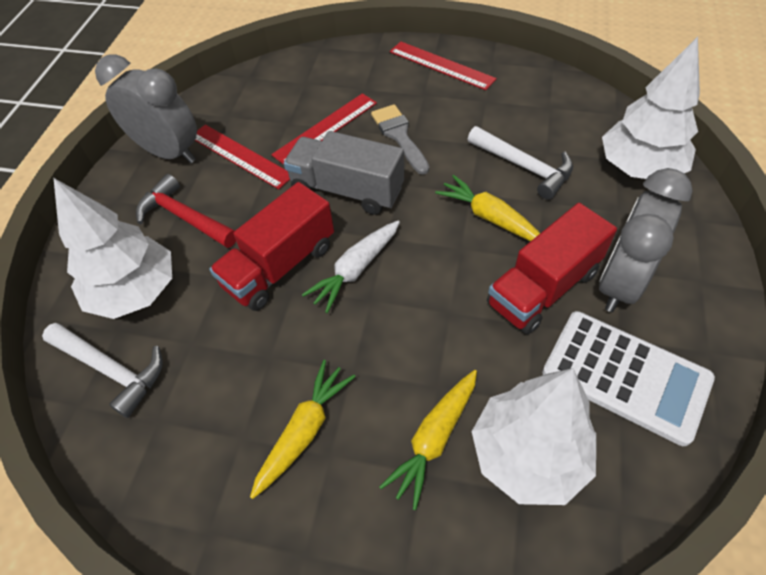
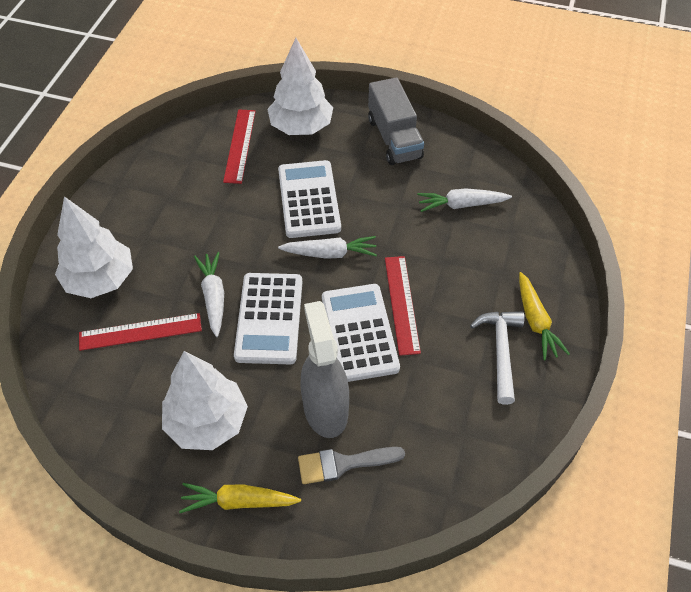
grey clock: 2 -> 0
grey spray bottle: 0 -> 1
red hammer: 1 -> 0
red truck: 2 -> 0
white calculator: 1 -> 3
white carrot: 1 -> 3
white hammer: 2 -> 1
yellow carrot: 3 -> 2

